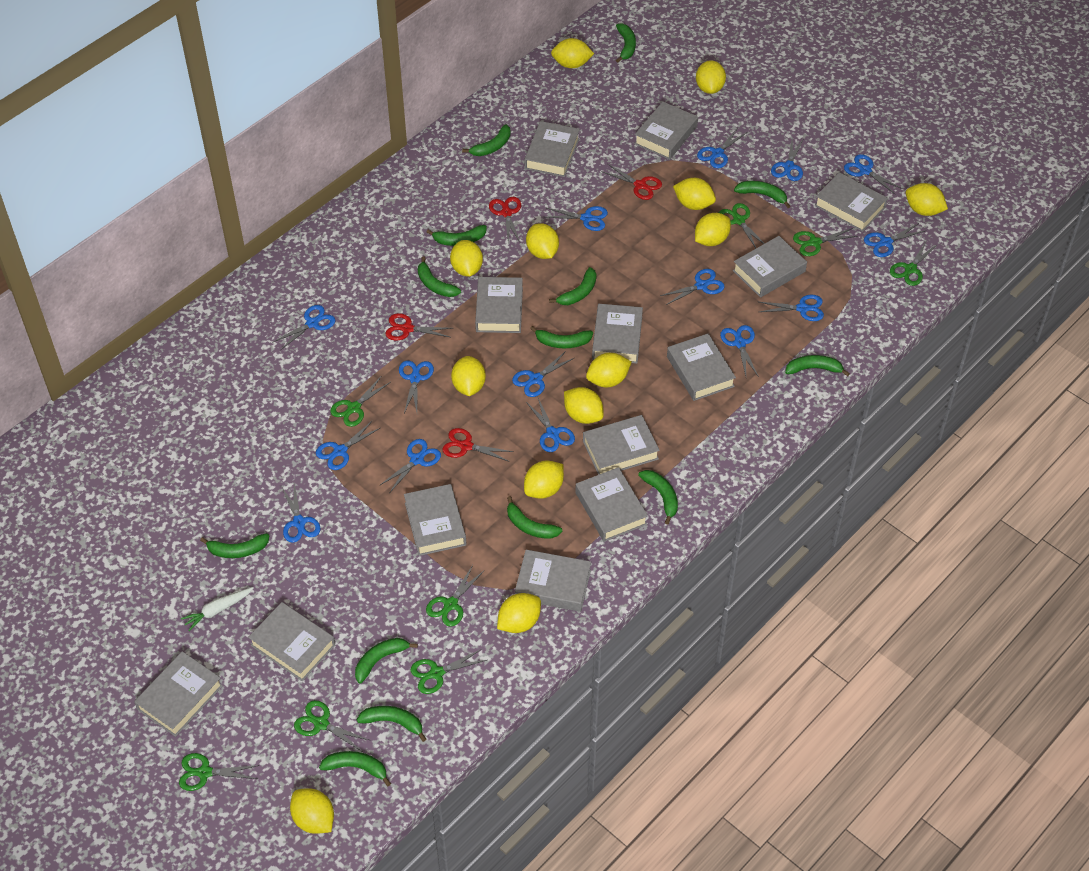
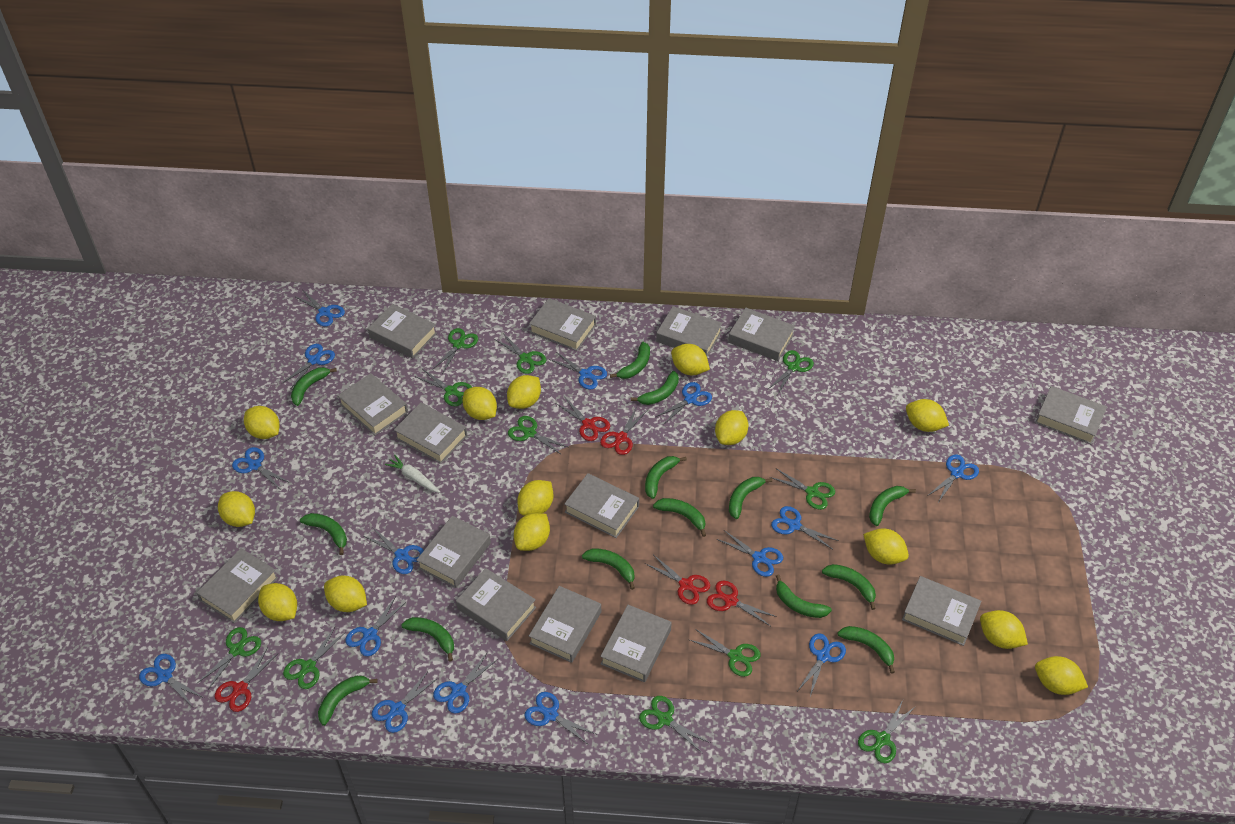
green scissors: 8 -> 11
grey book: 13 -> 14
red scissors: 4 -> 5
yellow lemon: 13 -> 14

